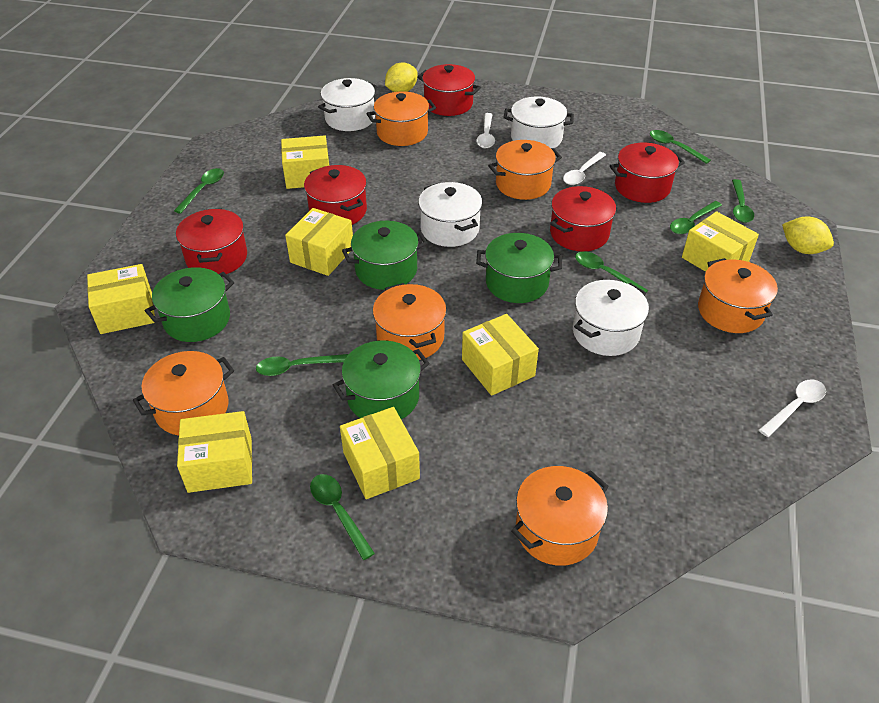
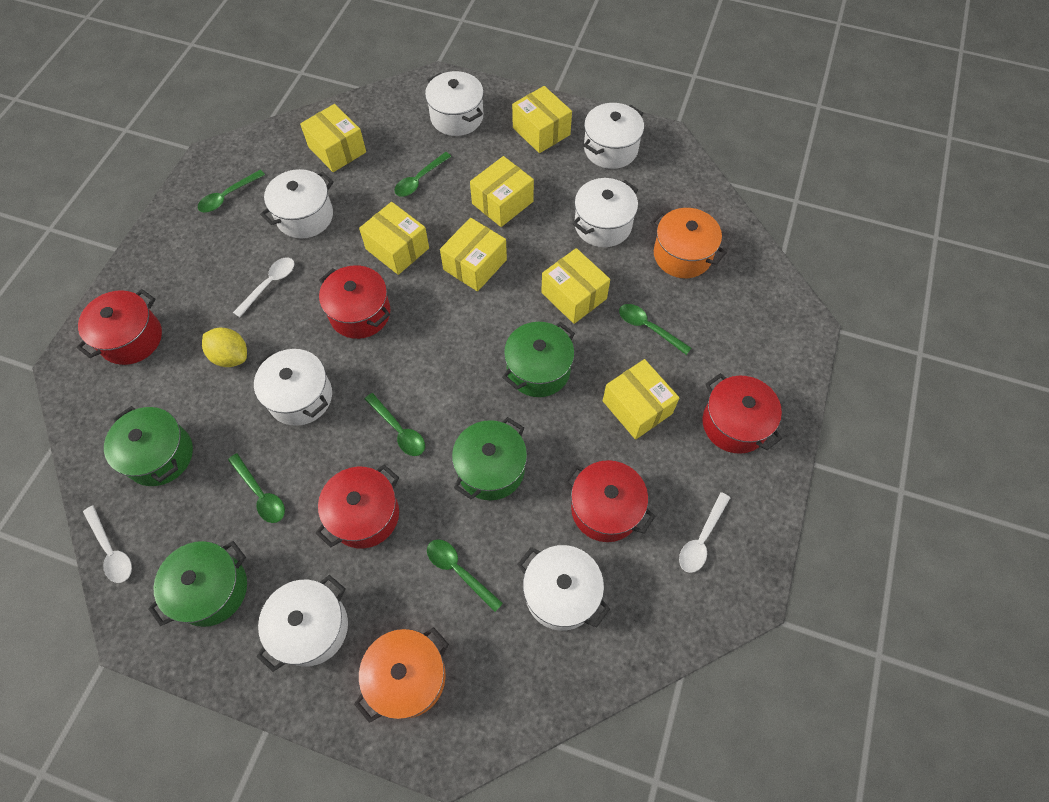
green spoon: 7 -> 6
orange pot: 6 -> 2
white pot: 4 -> 7
yellow lemon: 2 -> 1

